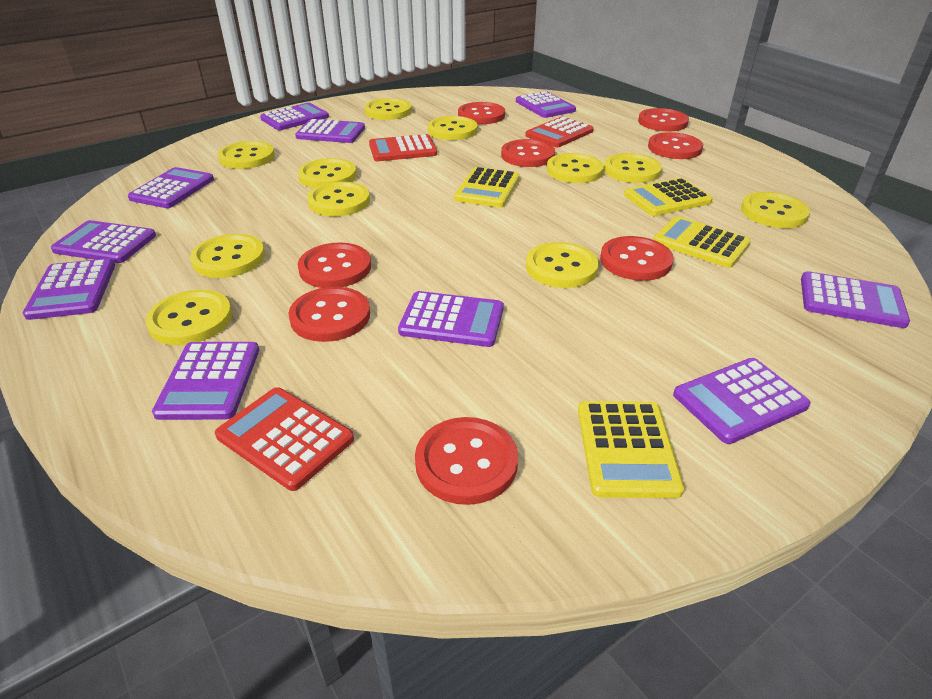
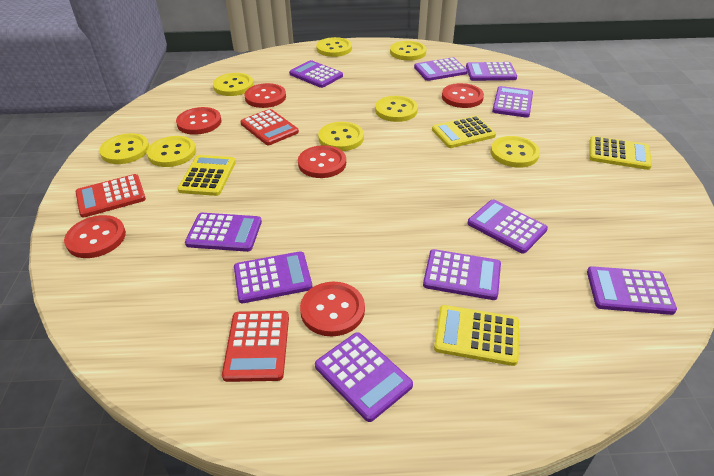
red button: 8 -> 6
yellow button: 11 -> 8

